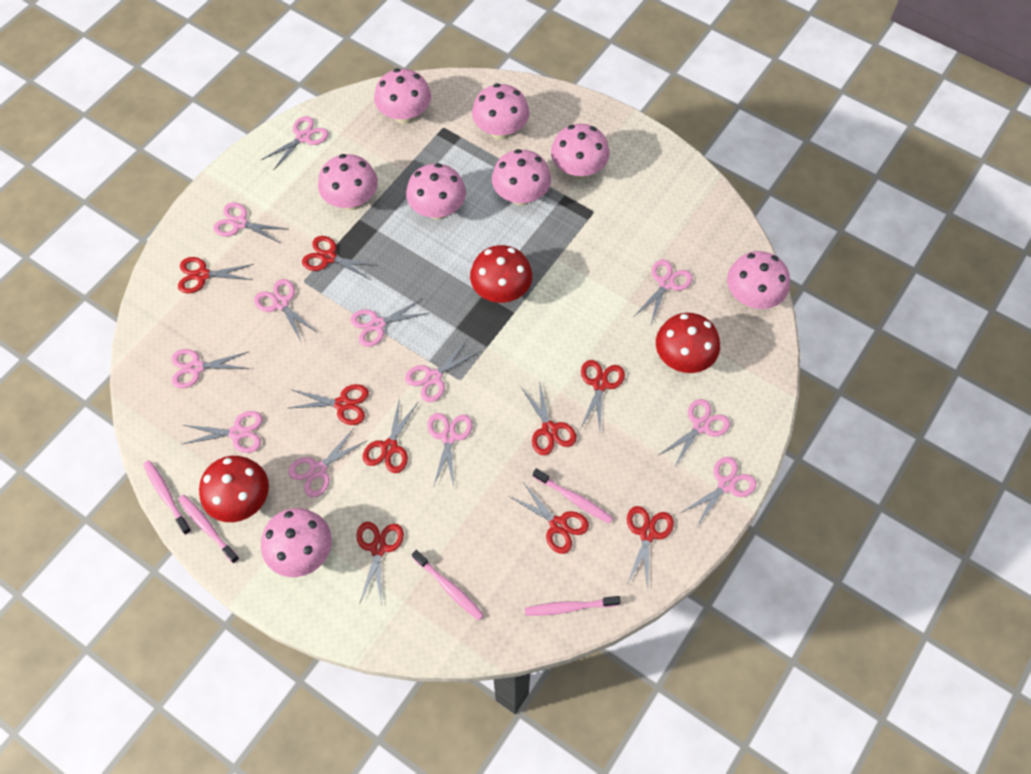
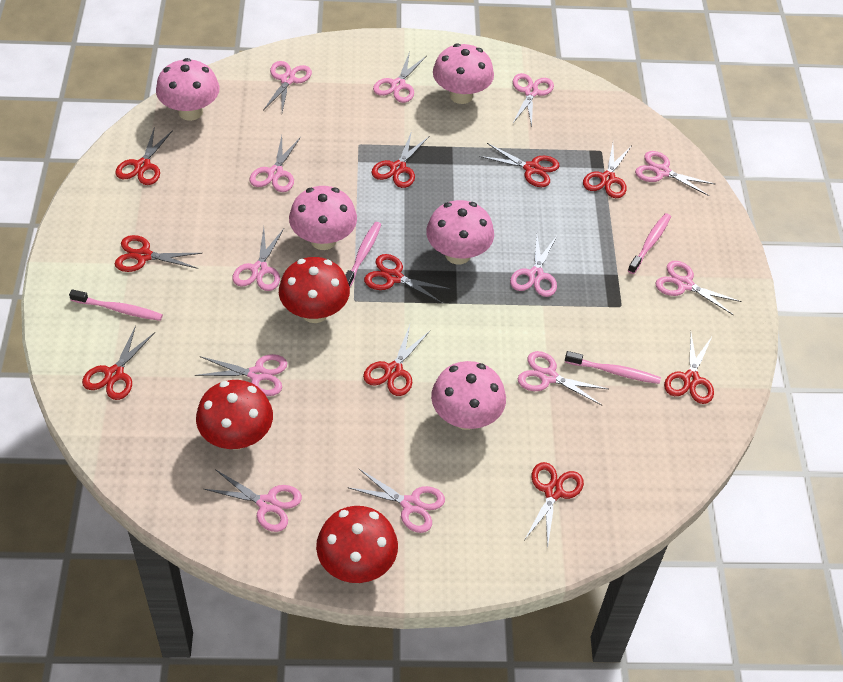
pink mushroom: 8 -> 5
pink toothbrush: 5 -> 4
red scissors: 9 -> 10

